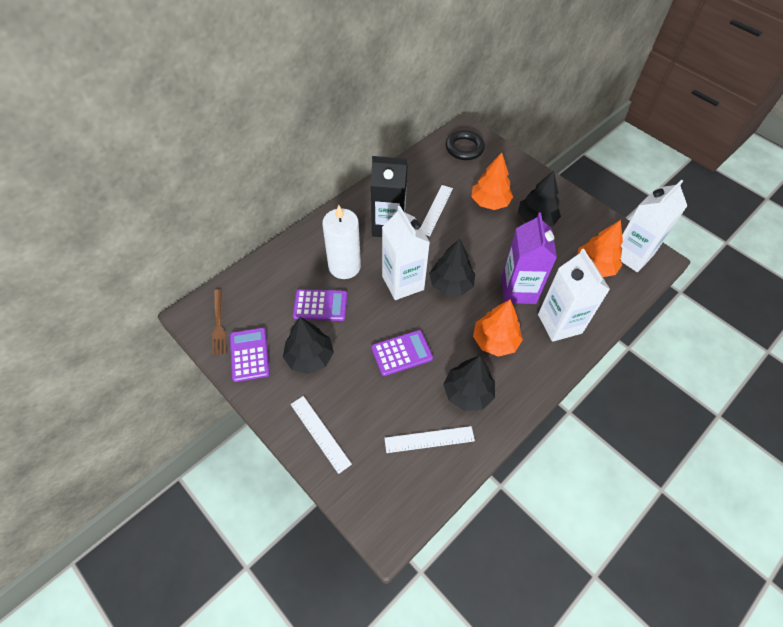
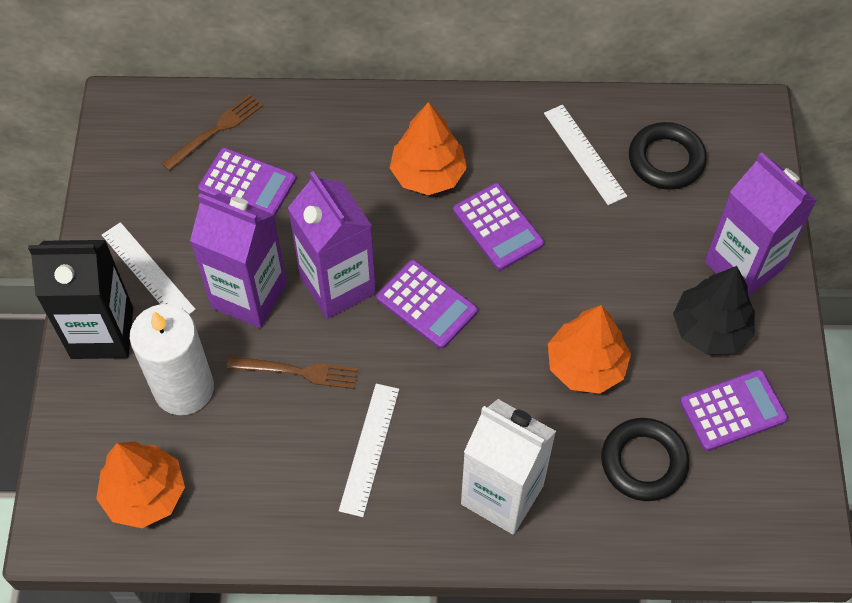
black ring: 1 -> 2
black tree: 4 -> 1
brown fork: 1 -> 2
purple calculator: 3 -> 4
purple carton: 1 -> 3
white carton: 3 -> 1

